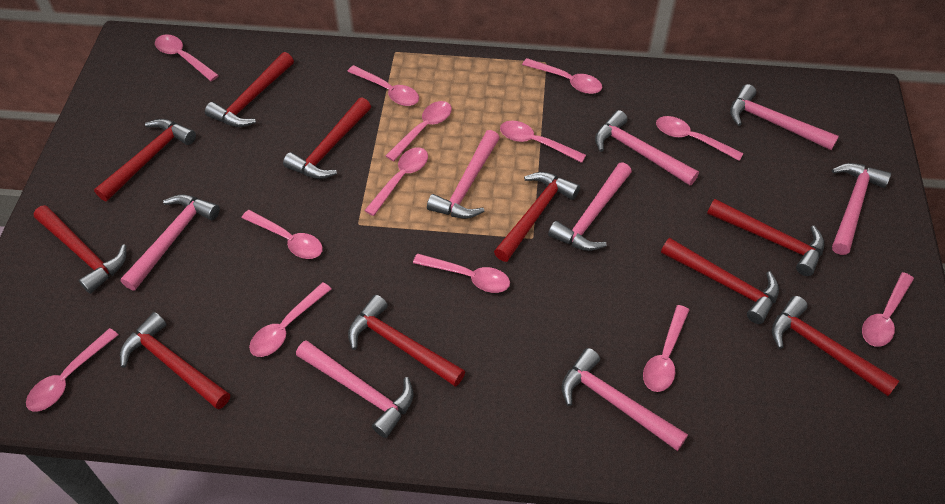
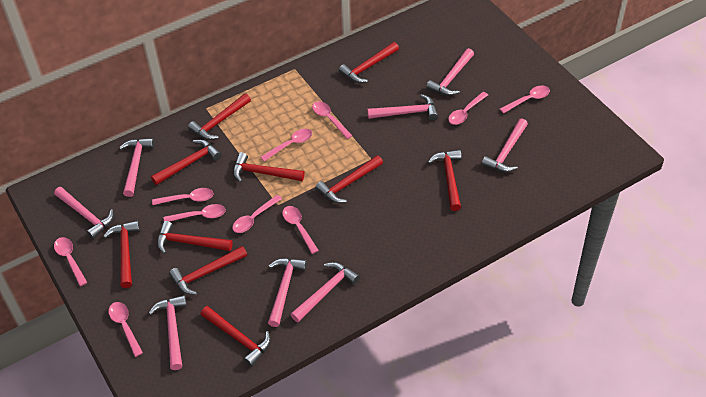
pink spoon: 13 -> 10

